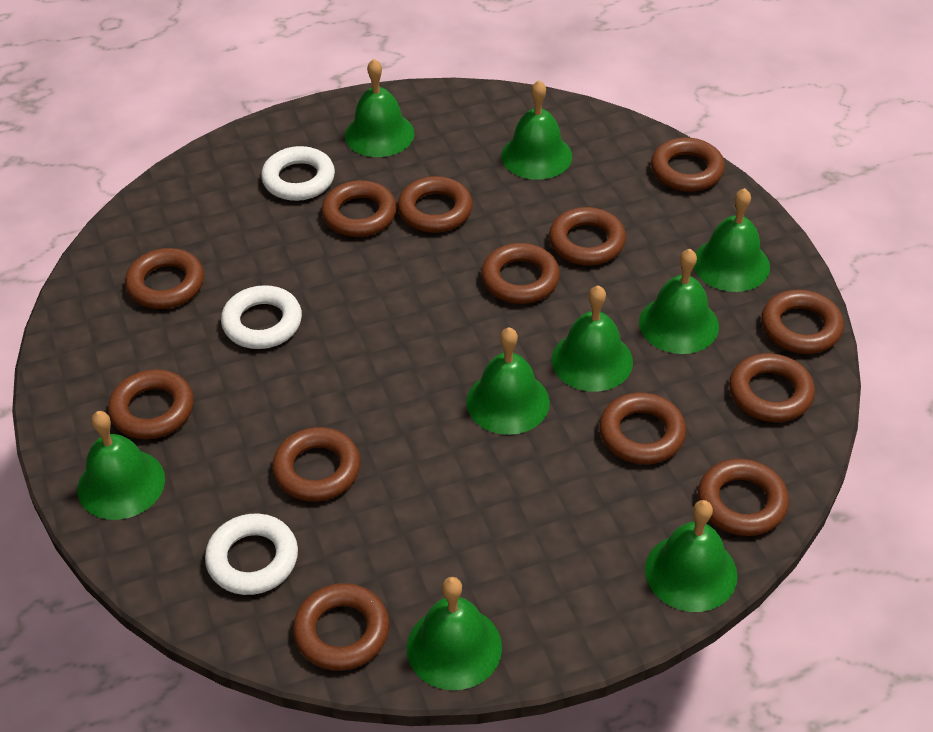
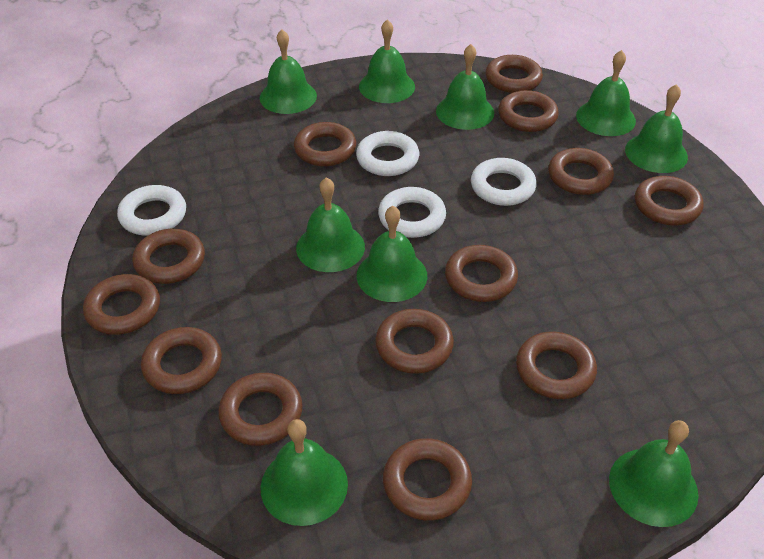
white ring: 3 -> 4

